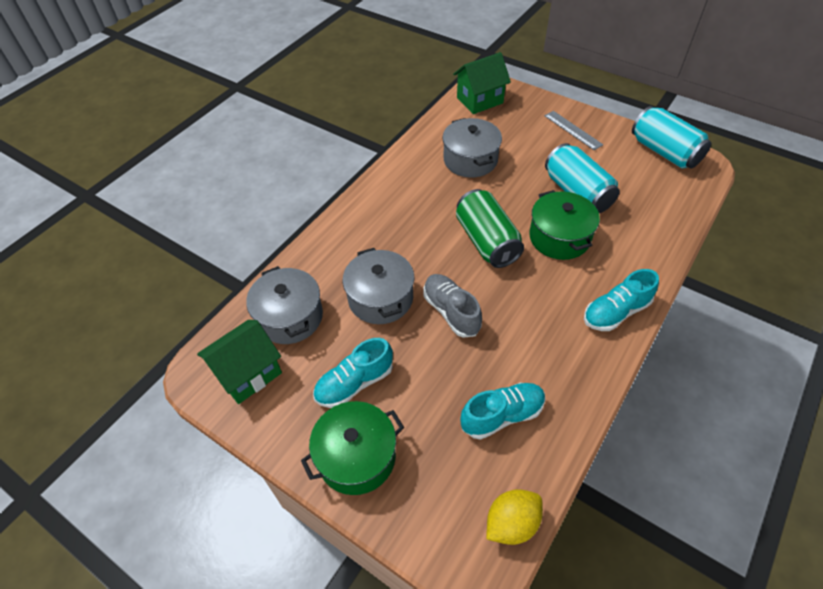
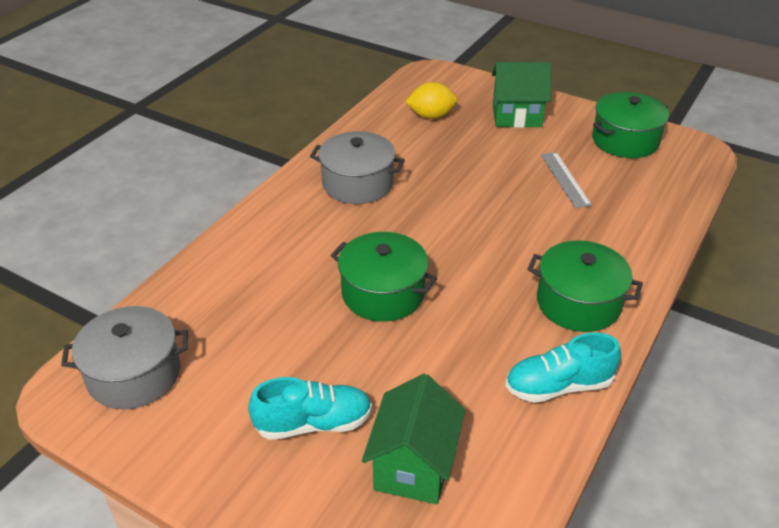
green can: 1 -> 0
green pot: 2 -> 3
grey pot: 3 -> 2
grey shoe: 1 -> 0
turquoise can: 2 -> 0
turquoise shoe: 3 -> 2

